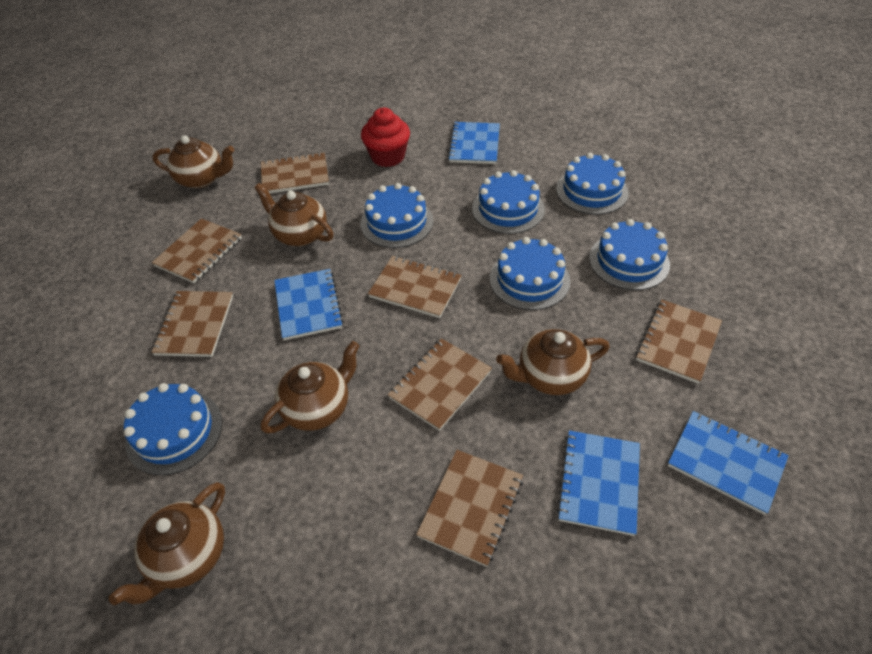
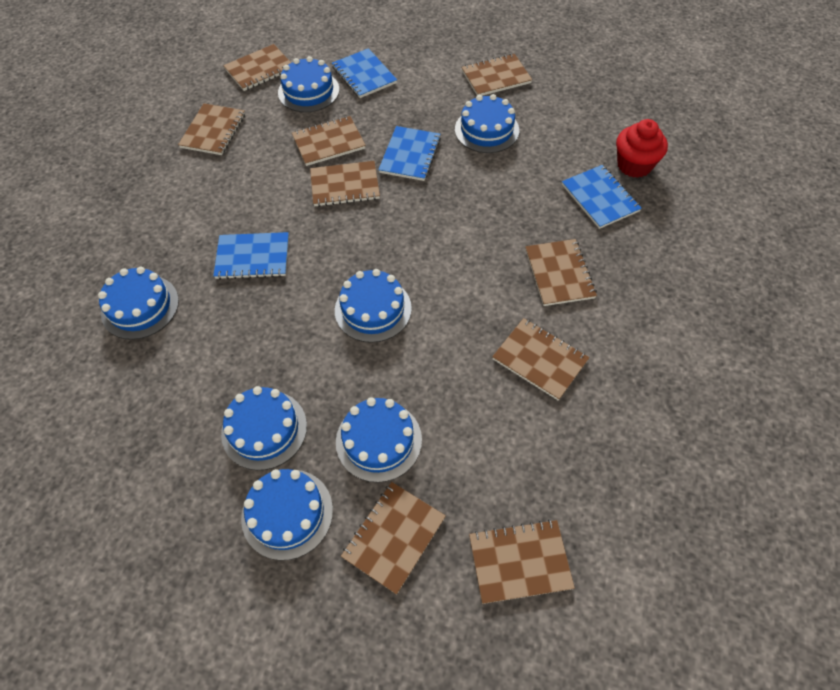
blue cake: 6 -> 7
brown notebook: 7 -> 9
brown teapot: 5 -> 0

